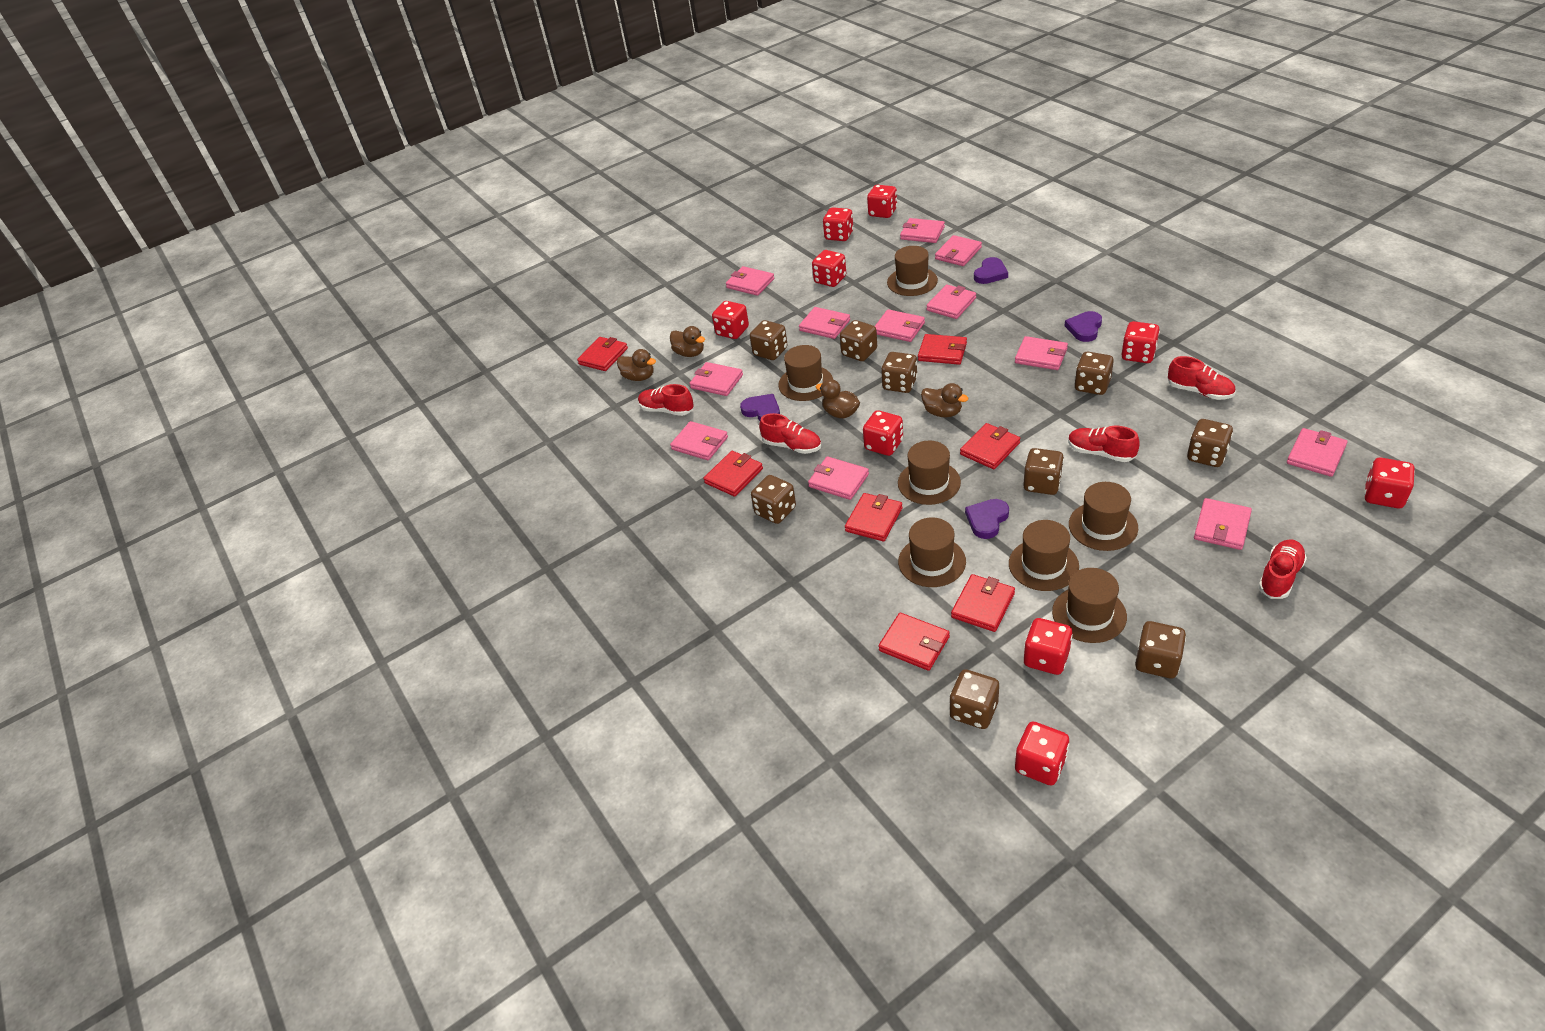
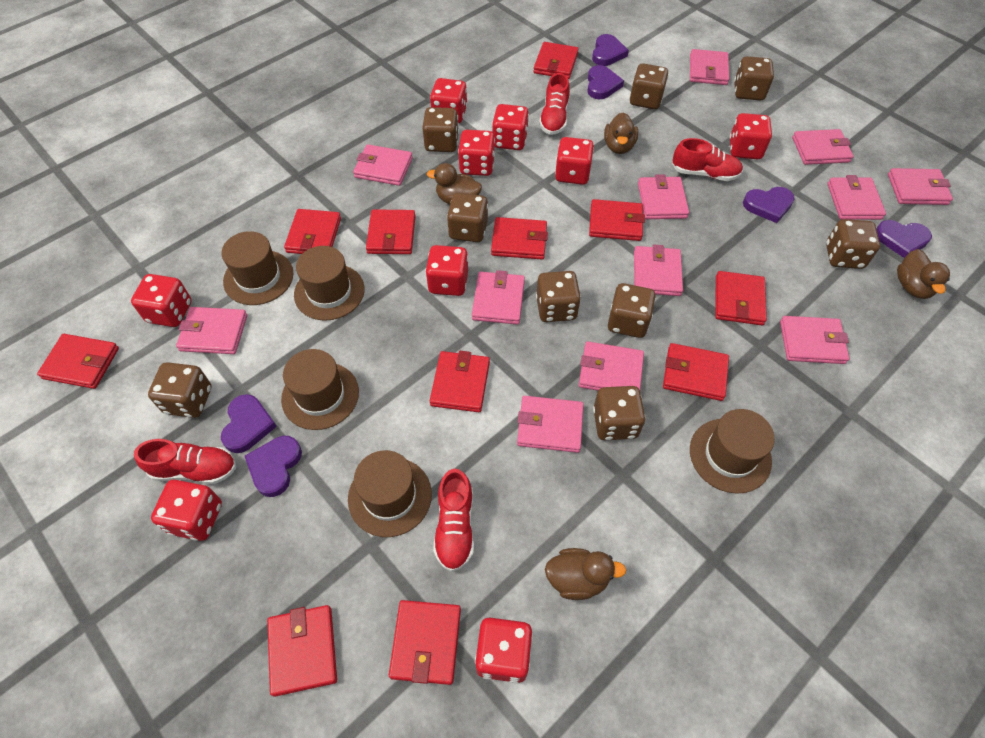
brown hat: 7 -> 5
purple heart: 4 -> 6
red shoe: 5 -> 4
red wallet: 7 -> 11

